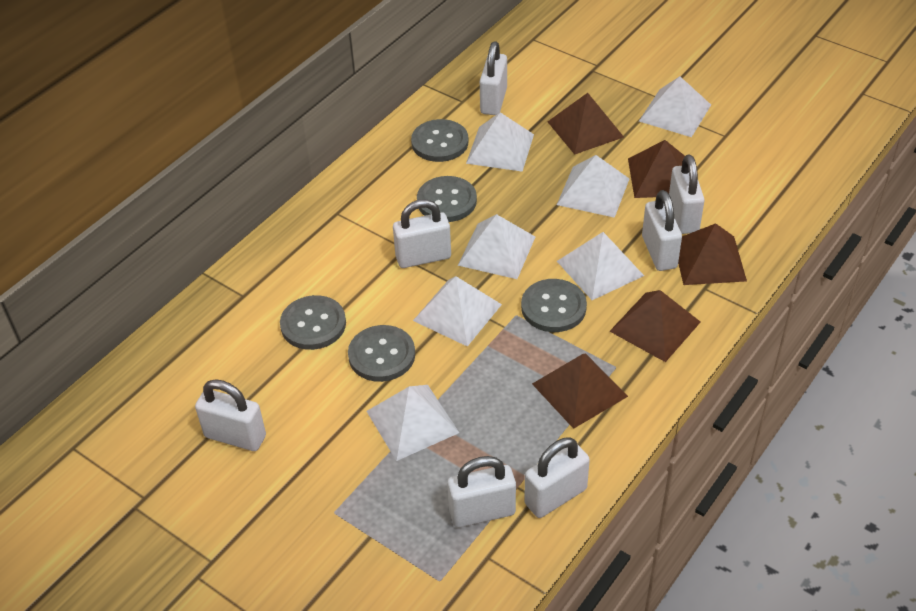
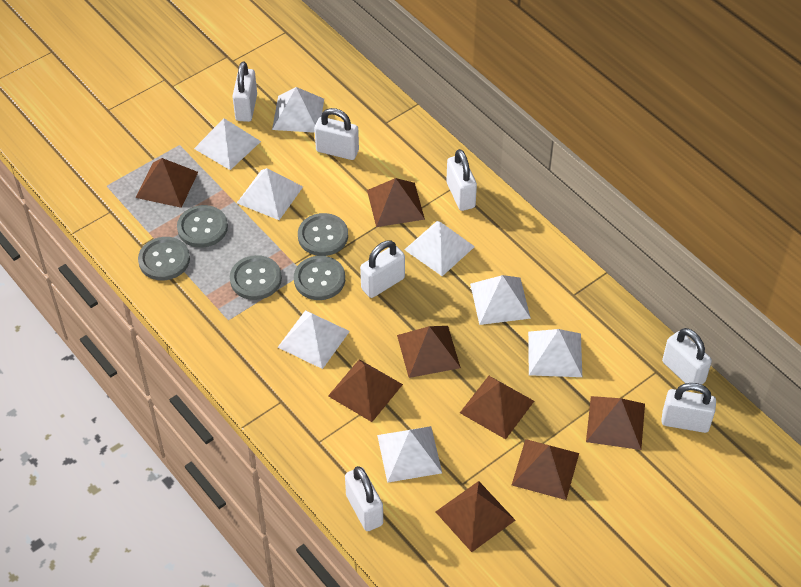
brown pyramid: 5 -> 8
white pyramid: 7 -> 8

